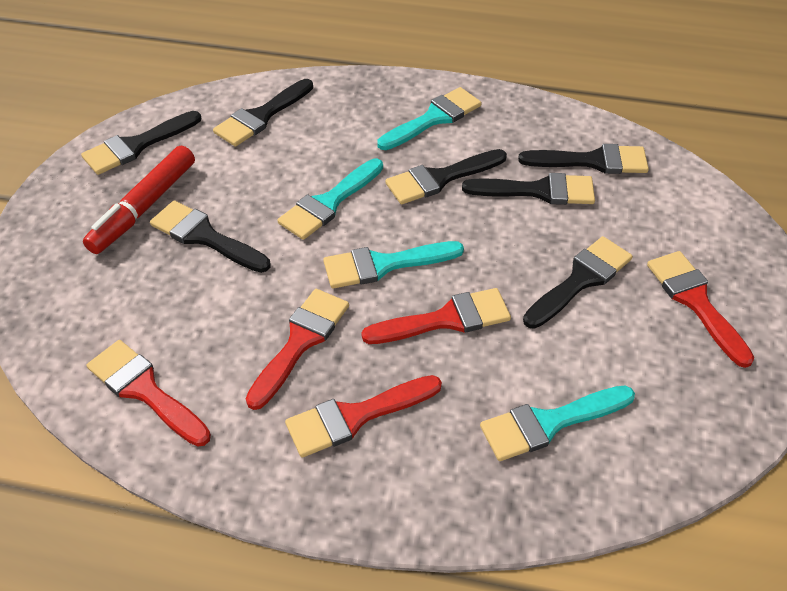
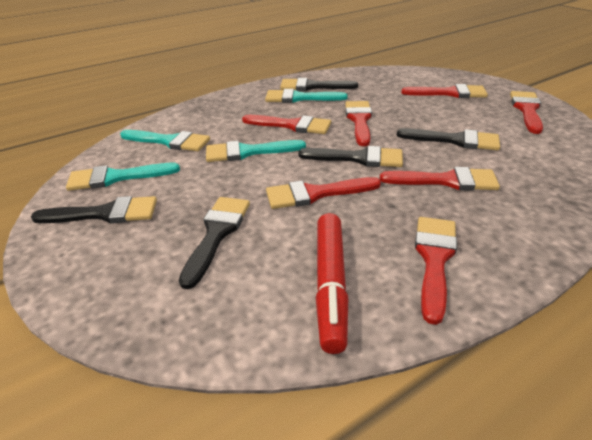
black brush: 7 -> 5
red brush: 5 -> 7

